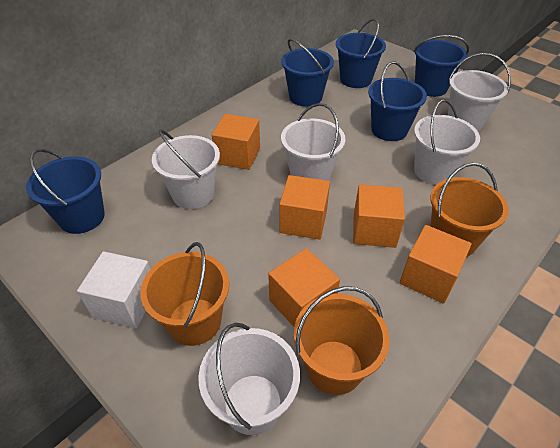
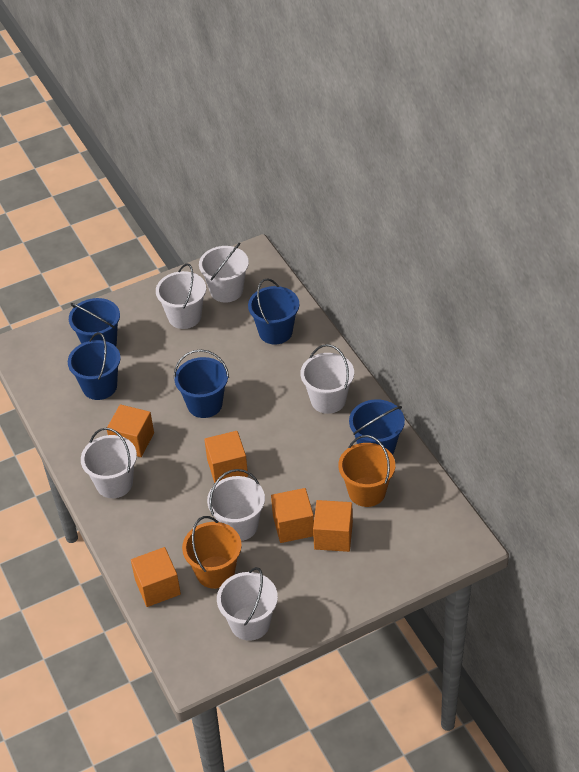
orange bucket: 3 -> 2
white bucket: 5 -> 6
white cube: 1 -> 0

